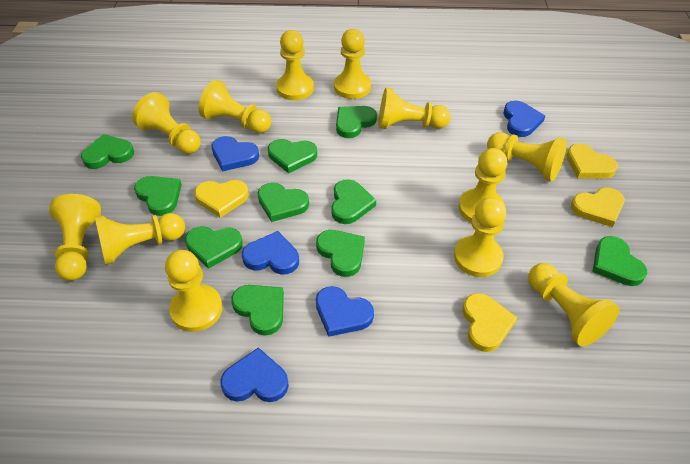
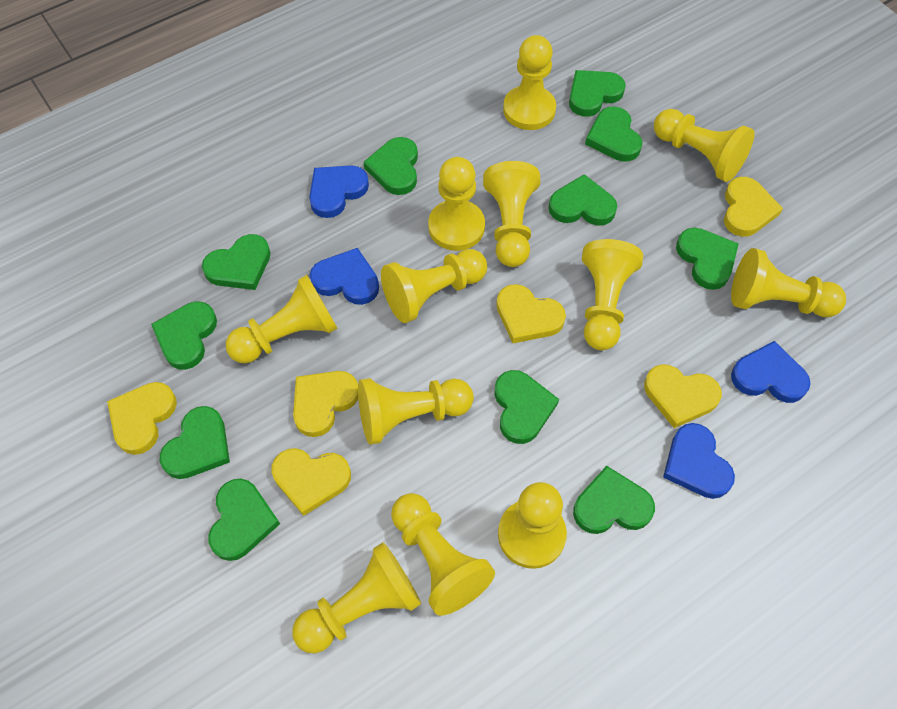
blue heart: 5 -> 4
green heart: 10 -> 11
yellow heart: 4 -> 6

